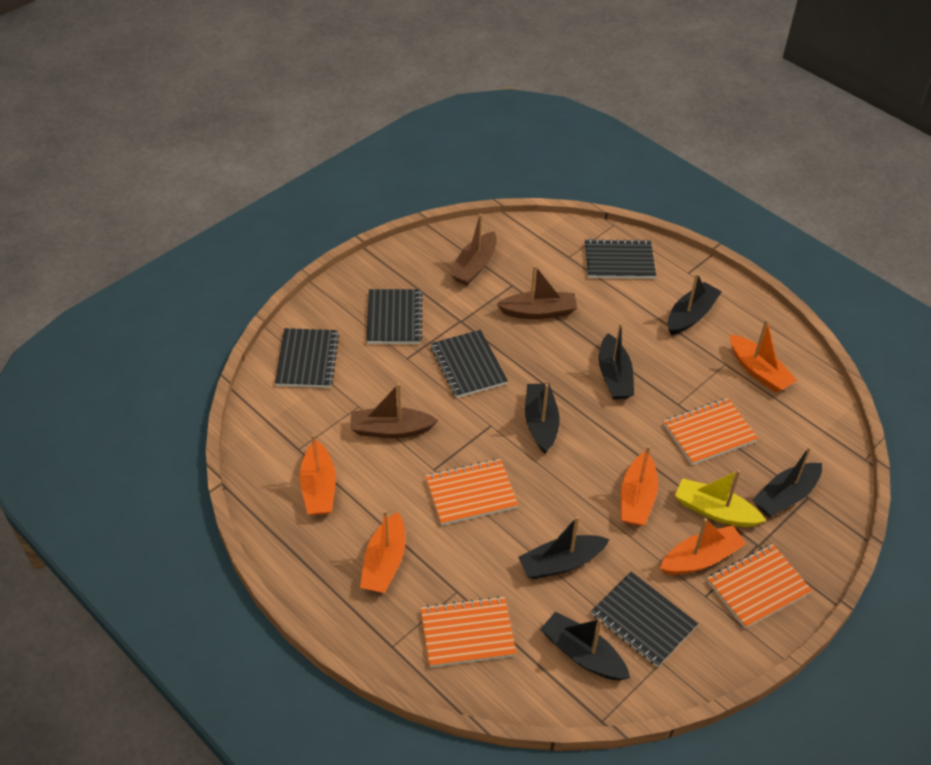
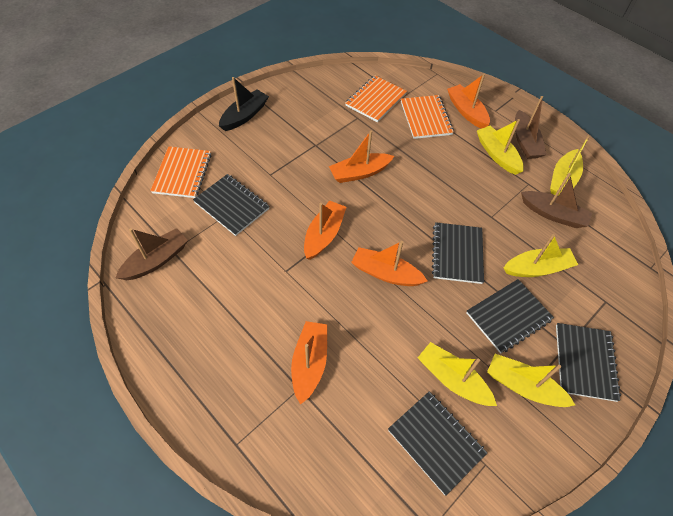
black boat: 6 -> 1
orange notebook: 4 -> 3
yellow boat: 1 -> 5

